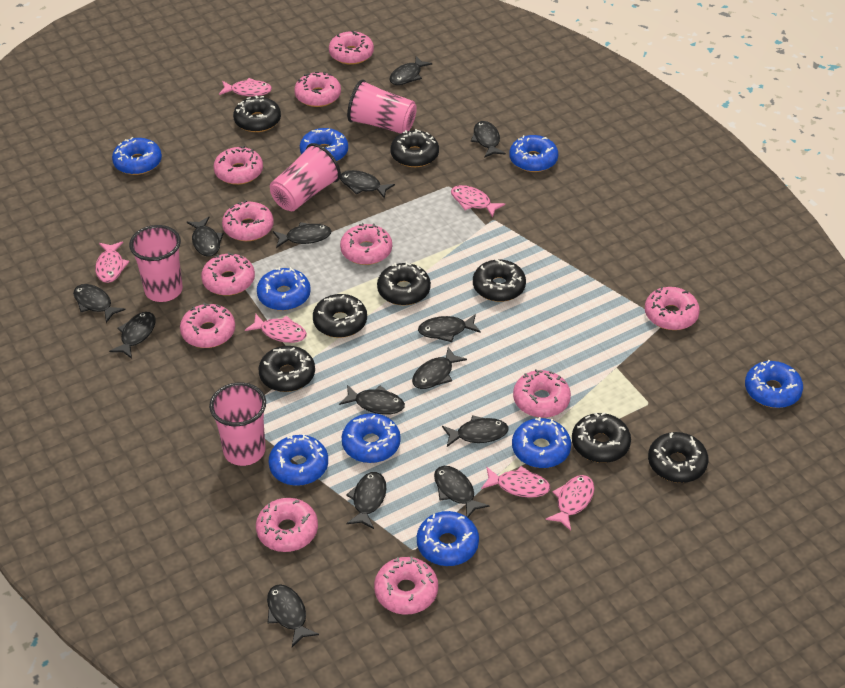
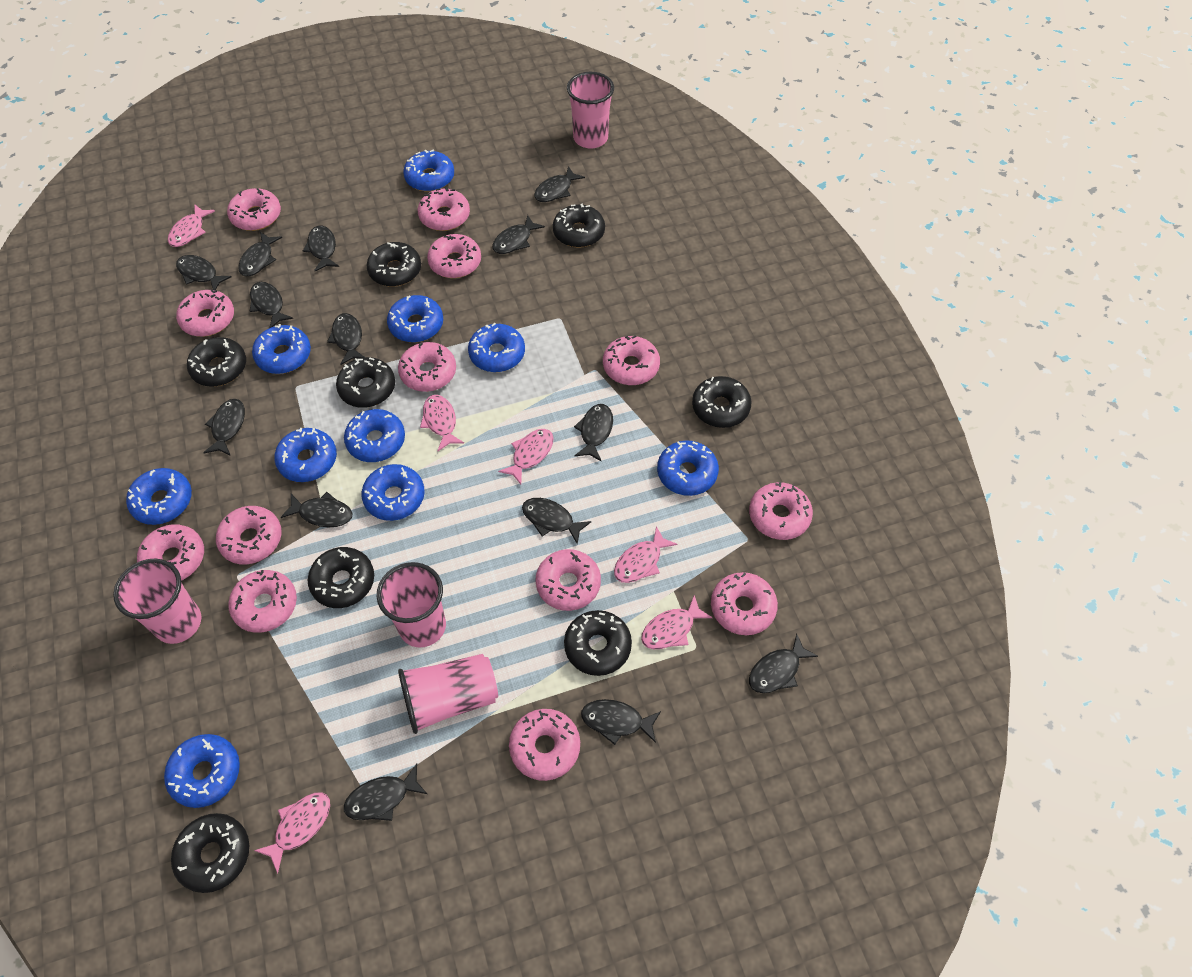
blue donut: 9 -> 10
pink donut: 11 -> 13

